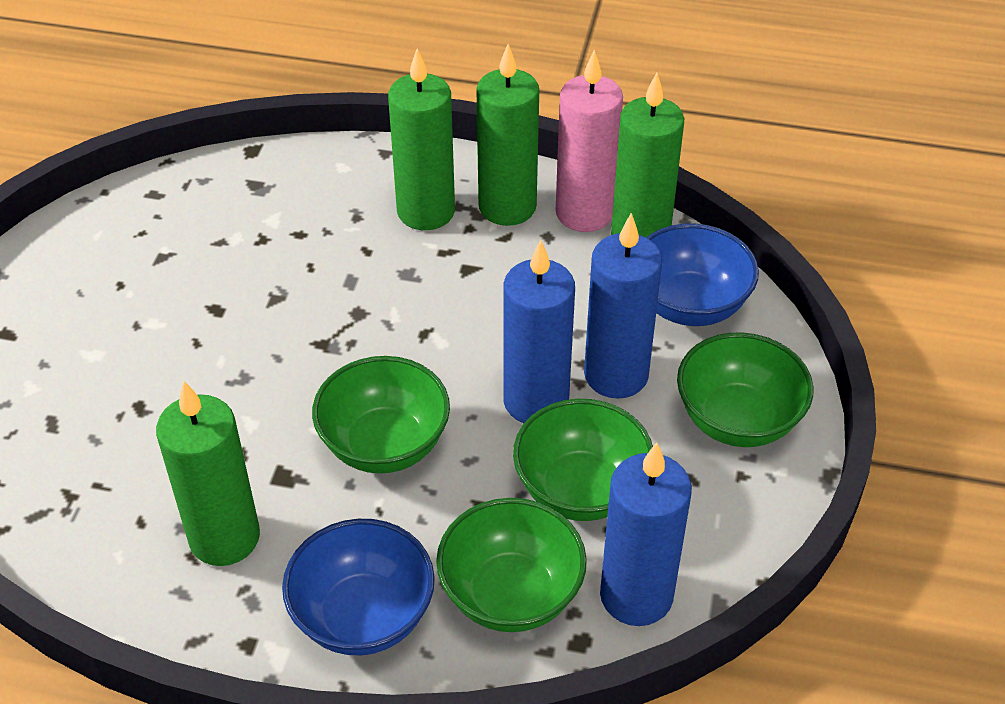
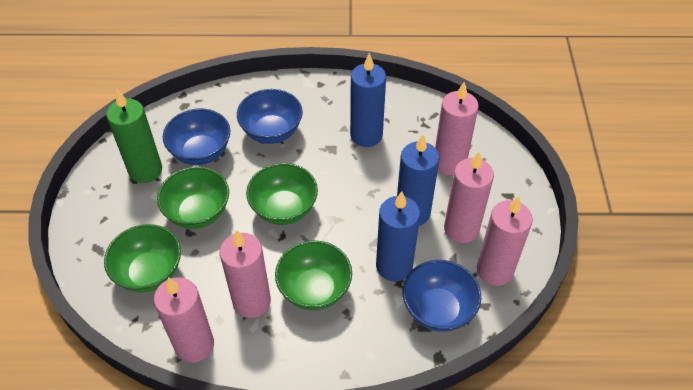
blue bowl: 2 -> 3
green candle: 4 -> 1
pink candle: 1 -> 5

